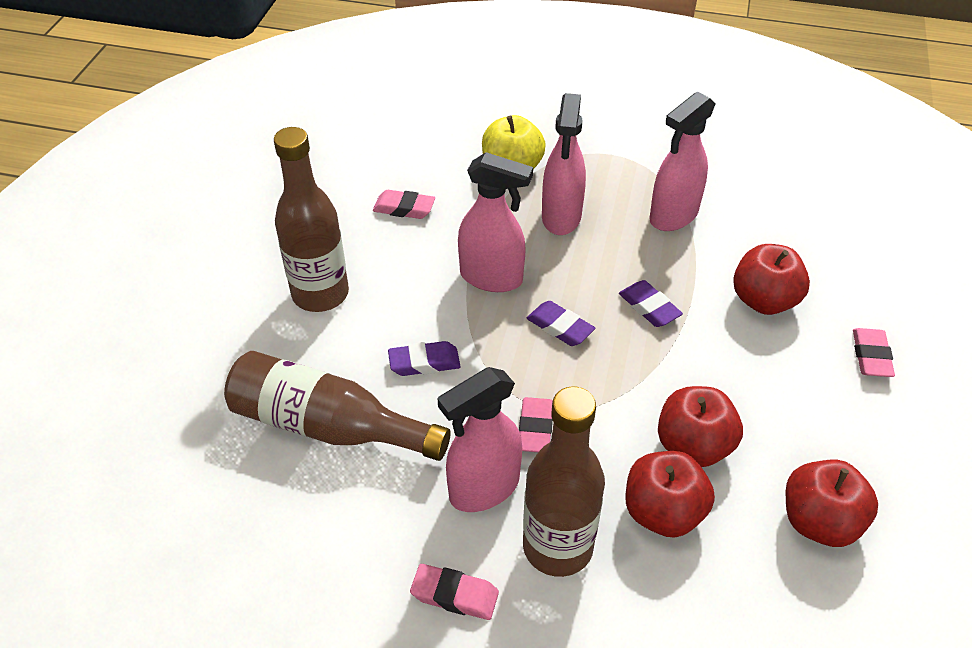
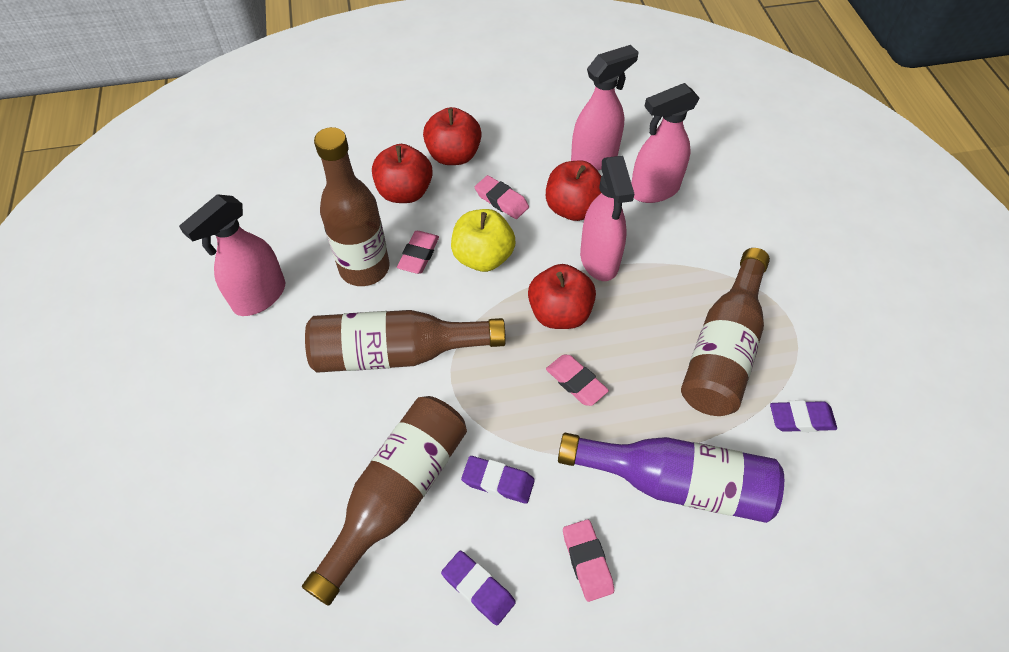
brown bottle: 3 -> 4
purple bottle: 0 -> 1

